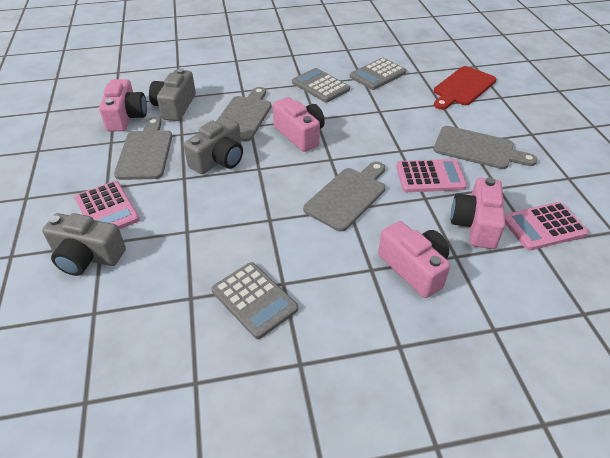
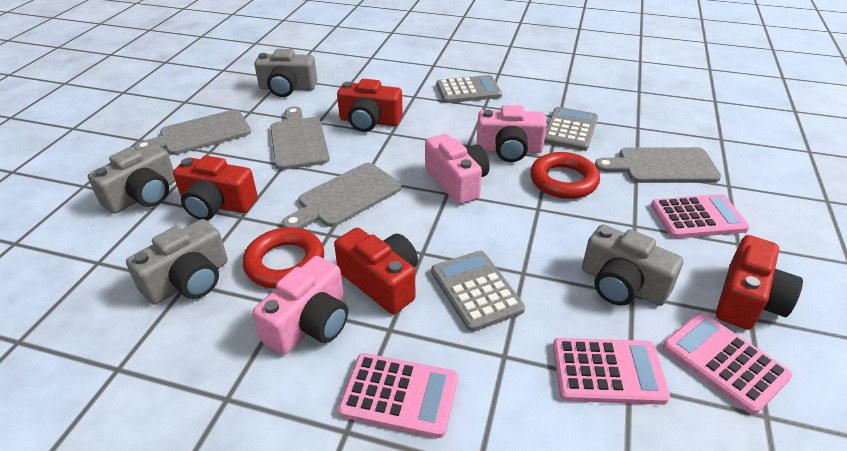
grey camera: 3 -> 4
pink calculator: 3 -> 4
pink camera: 4 -> 3
red camera: 0 -> 4
red cutting board: 1 -> 0
red ring: 0 -> 2

